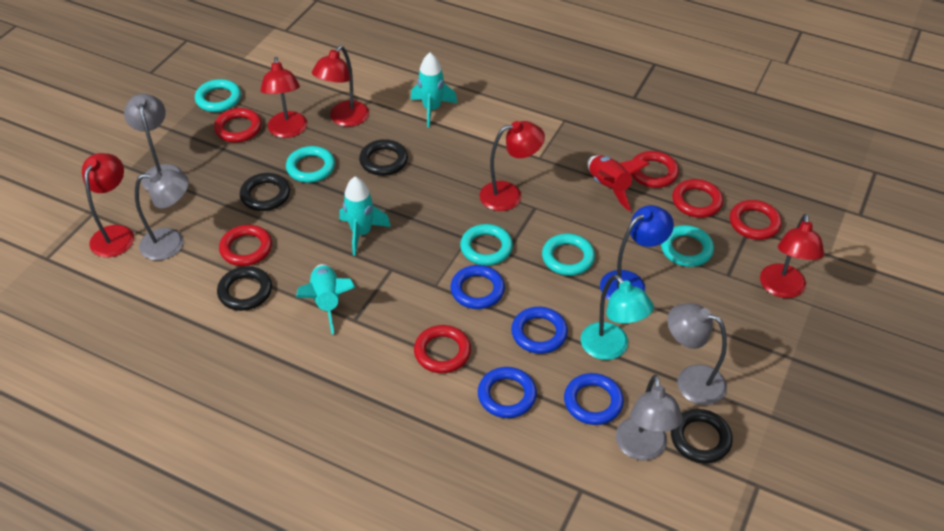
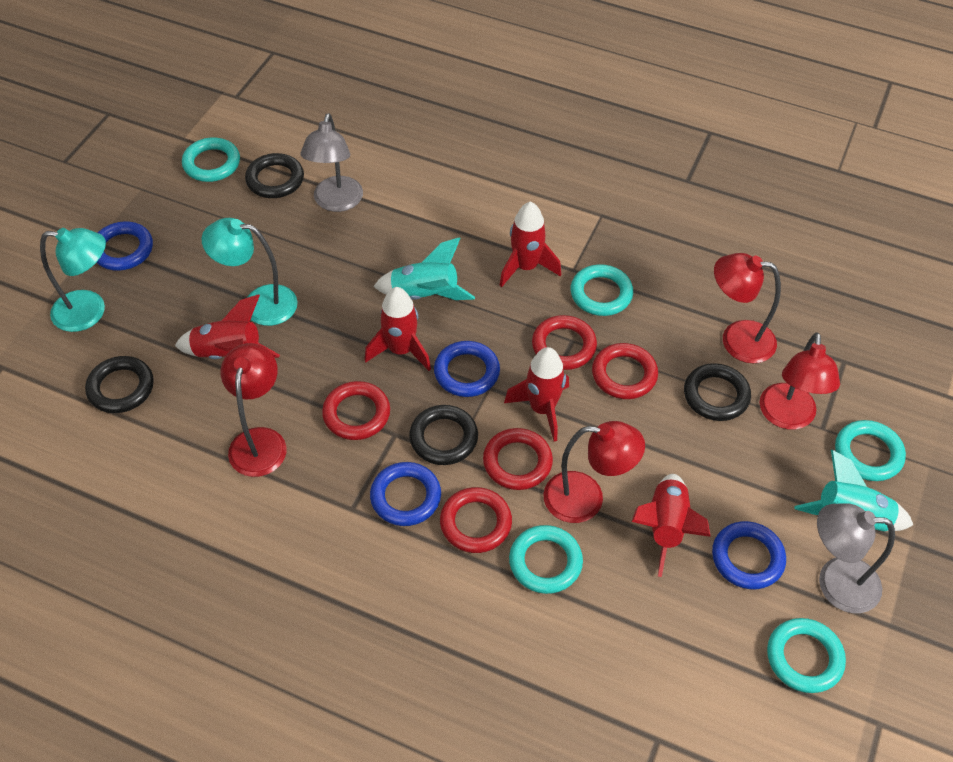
blue lamp: 1 -> 0
grey lamp: 4 -> 2
red lamp: 5 -> 4
red ring: 6 -> 5
red rocket: 1 -> 5
turquoise lamp: 1 -> 2
turquoise rocket: 3 -> 2

